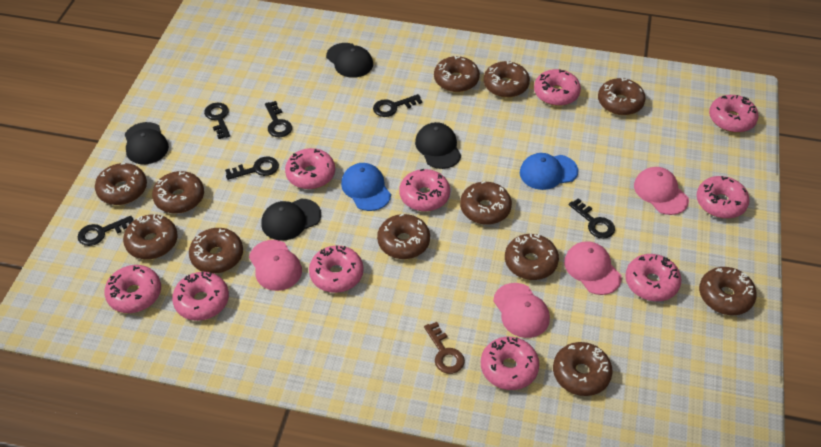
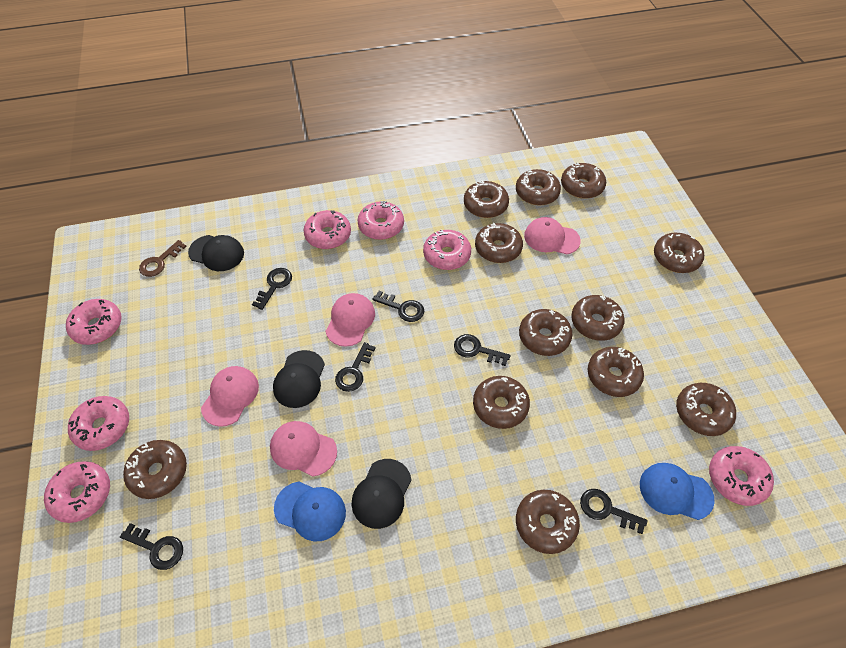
black cap: 4 -> 3
pink donut: 10 -> 7

